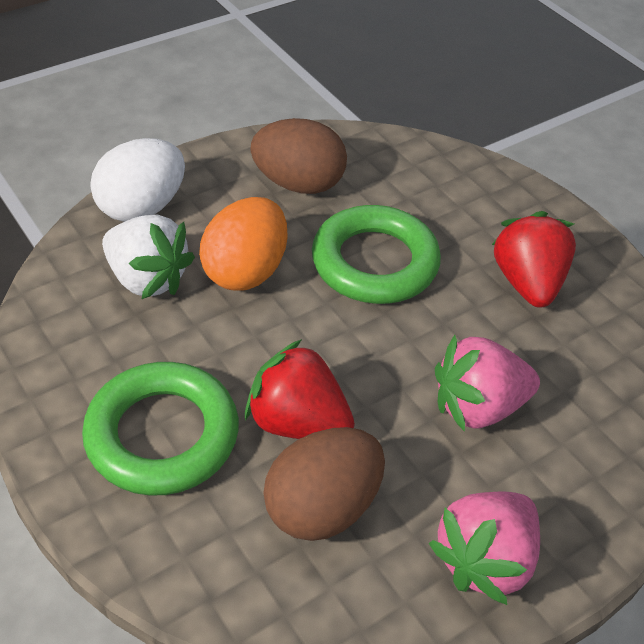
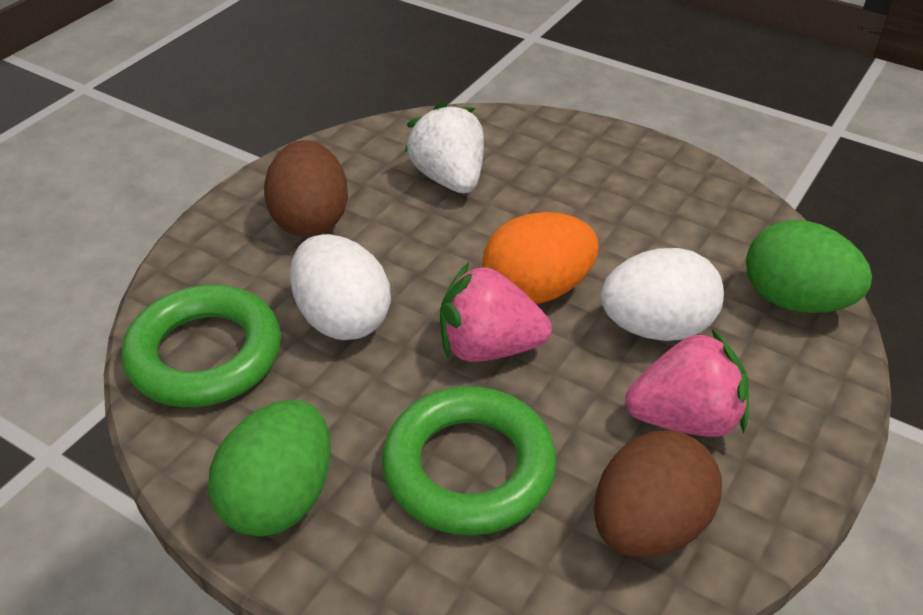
green egg: 0 -> 2
red strawberry: 2 -> 0
white egg: 1 -> 2

